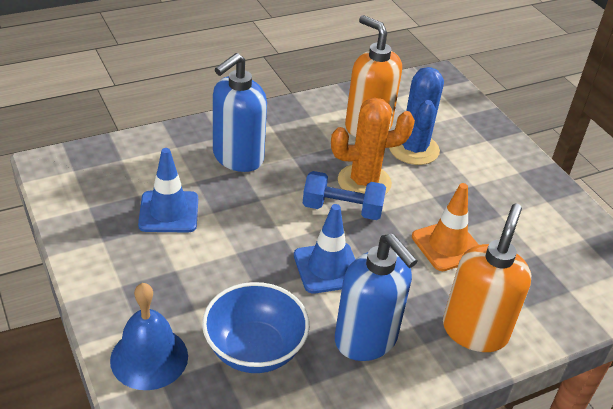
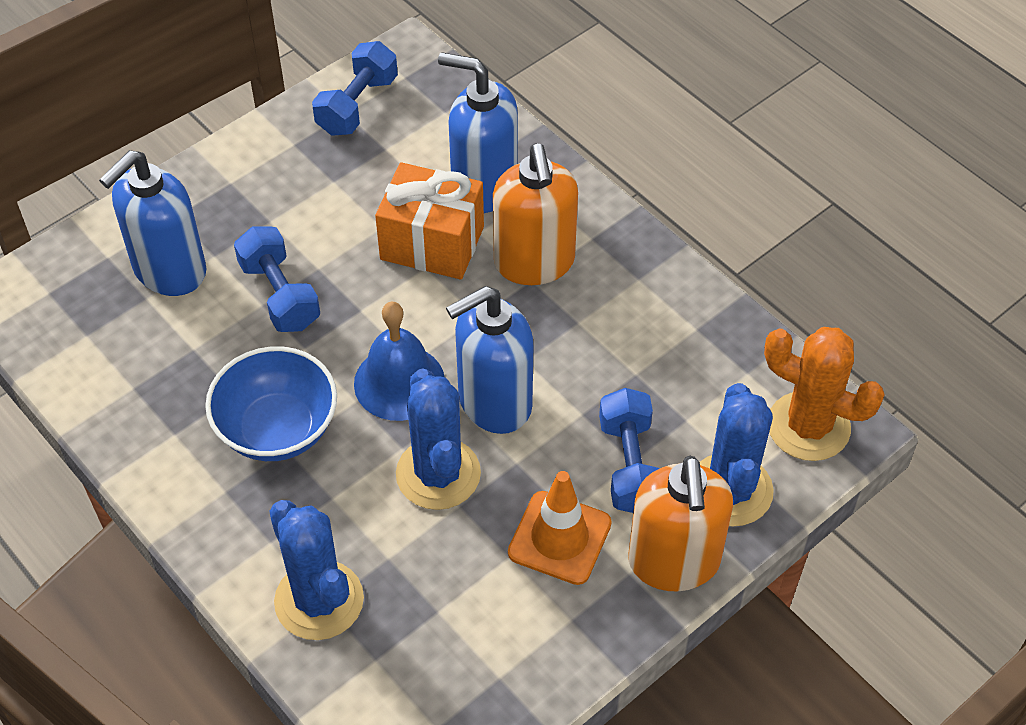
blue cactus: 1 -> 3
blue dumbbell: 1 -> 3
blue soap dispenser: 2 -> 3
blue traffic cone: 2 -> 0
orange gift: 0 -> 1

